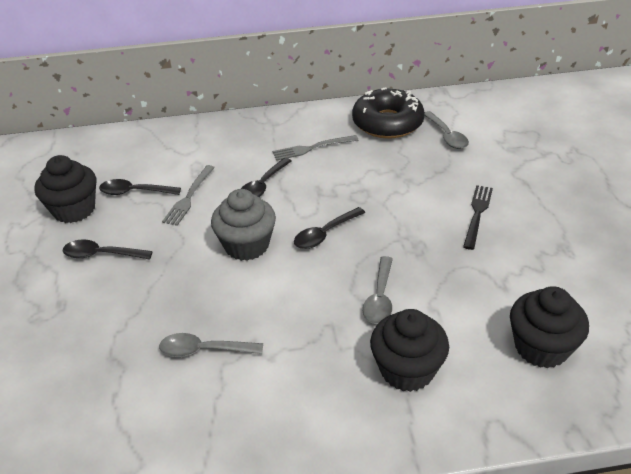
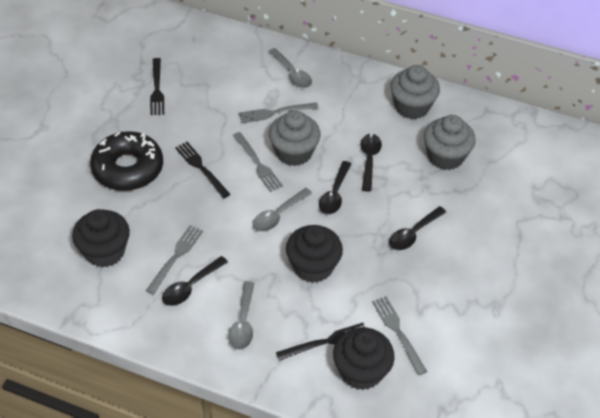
black fork: 1 -> 3
grey cupcake: 1 -> 3
grey fork: 2 -> 4

